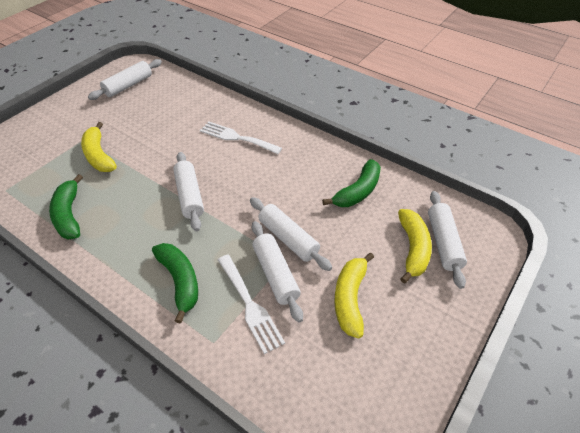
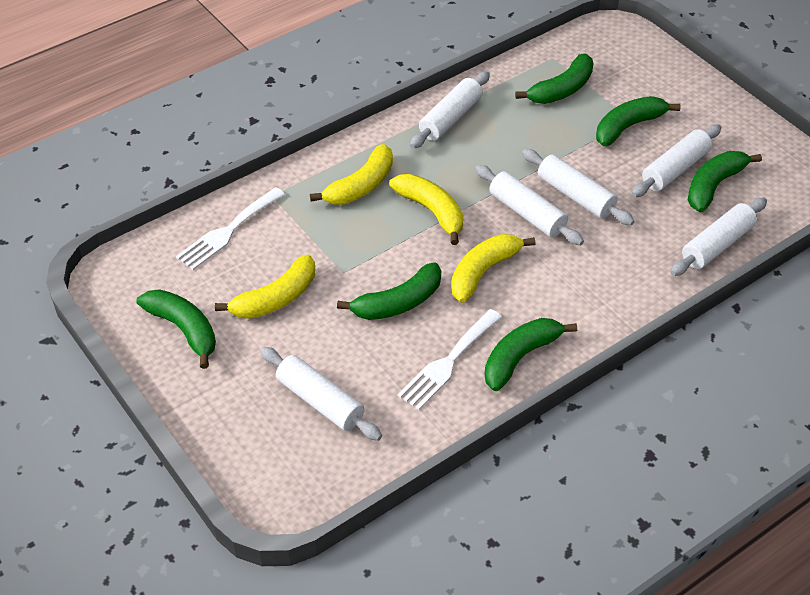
green banana: 3 -> 6
white rolling pin: 5 -> 6
yellow banana: 3 -> 4

